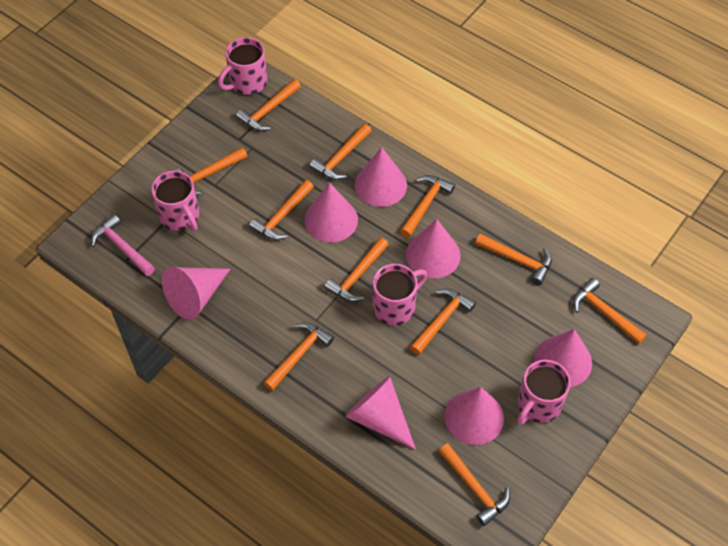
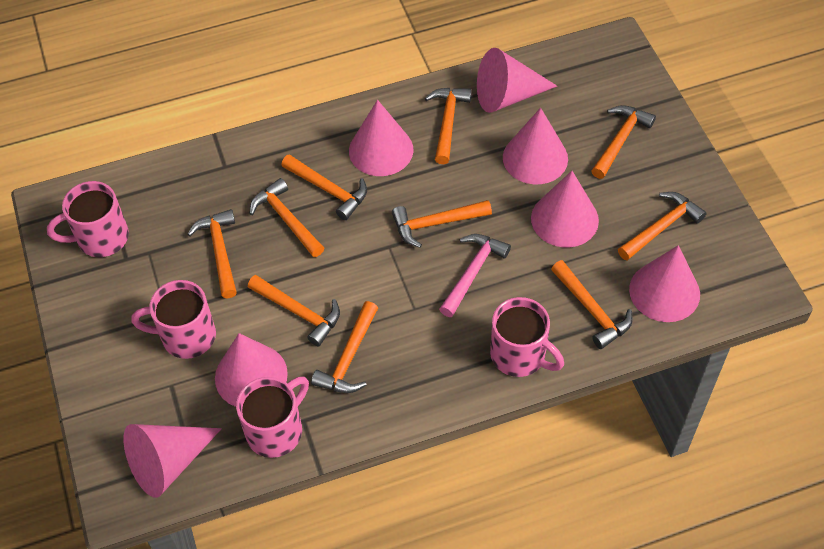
orange hammer: 11 -> 10

